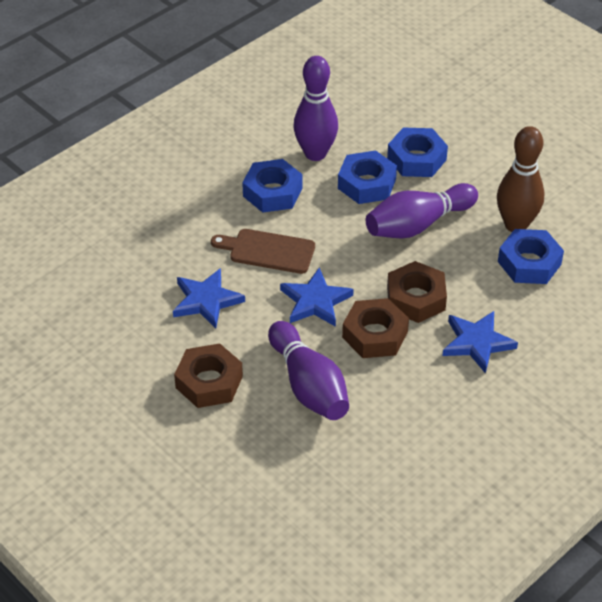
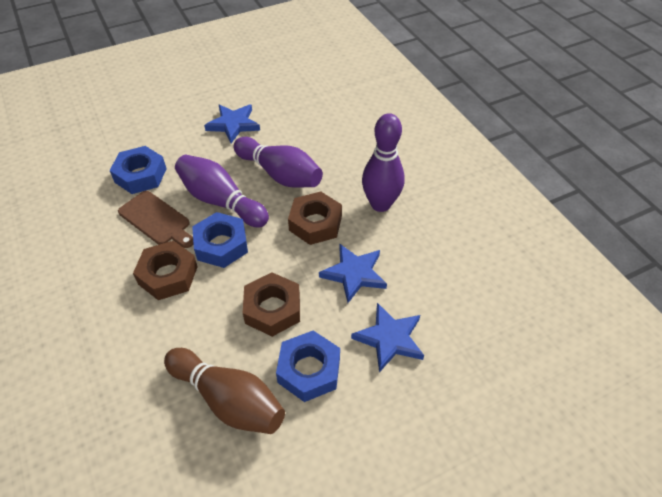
blue nut: 4 -> 3

